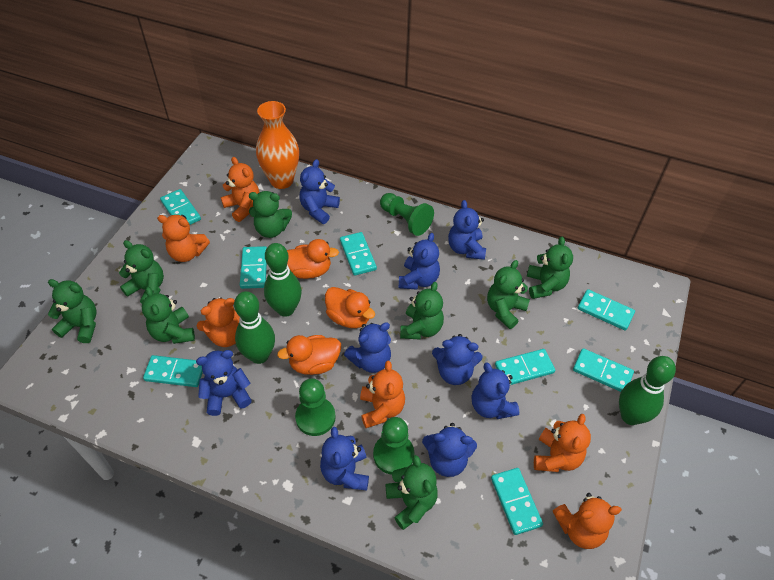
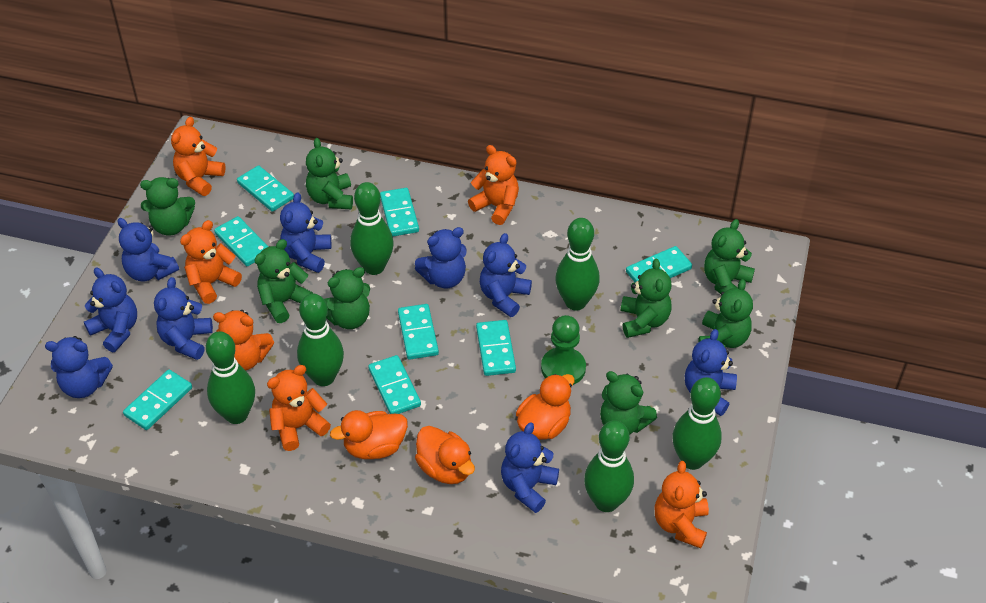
green bowling pin: 3 -> 6
green pawn: 3 -> 1
orange vase: 1 -> 0

